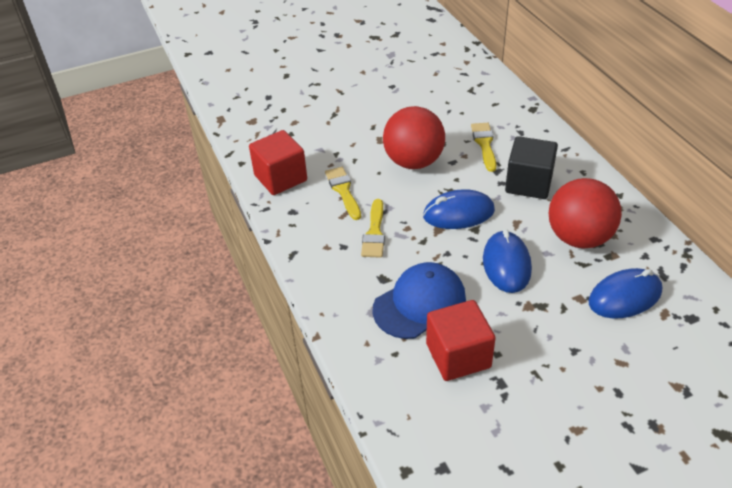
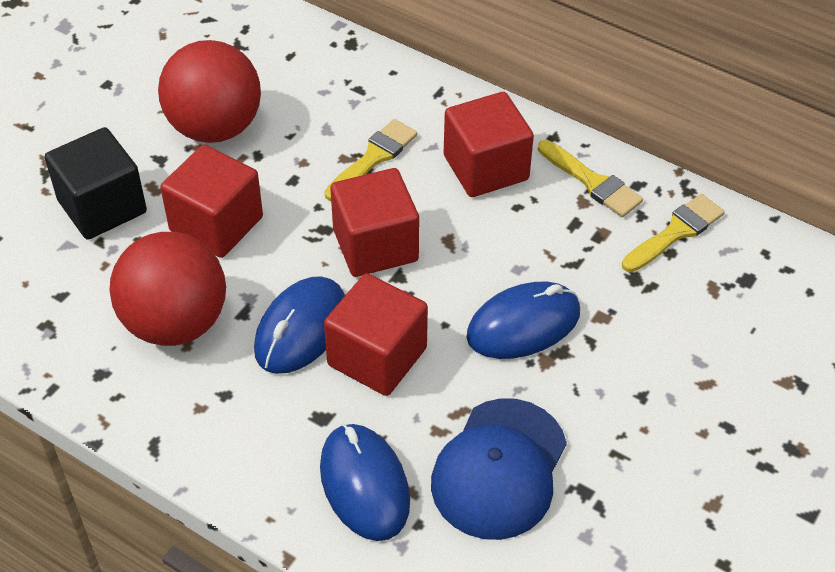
red cube: 2 -> 4

